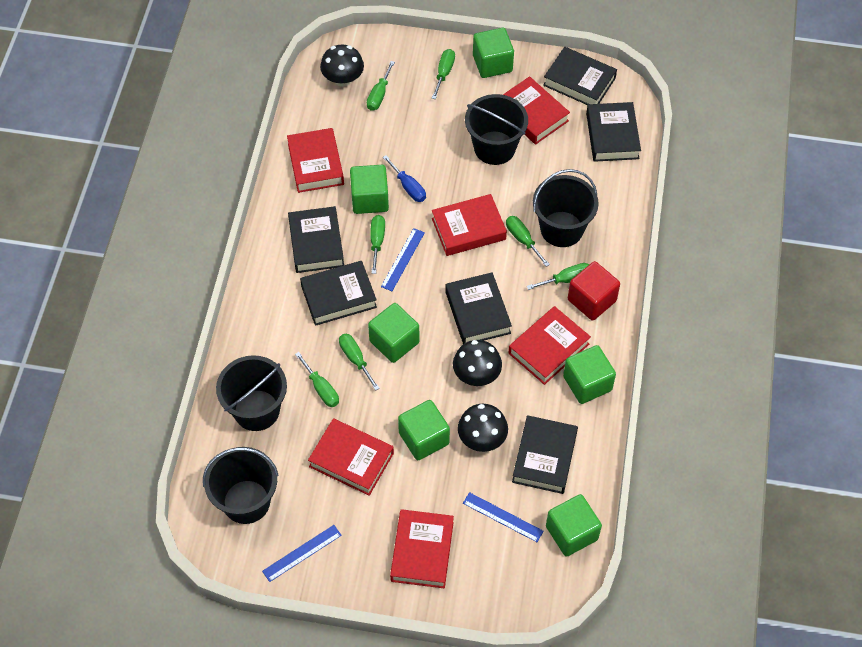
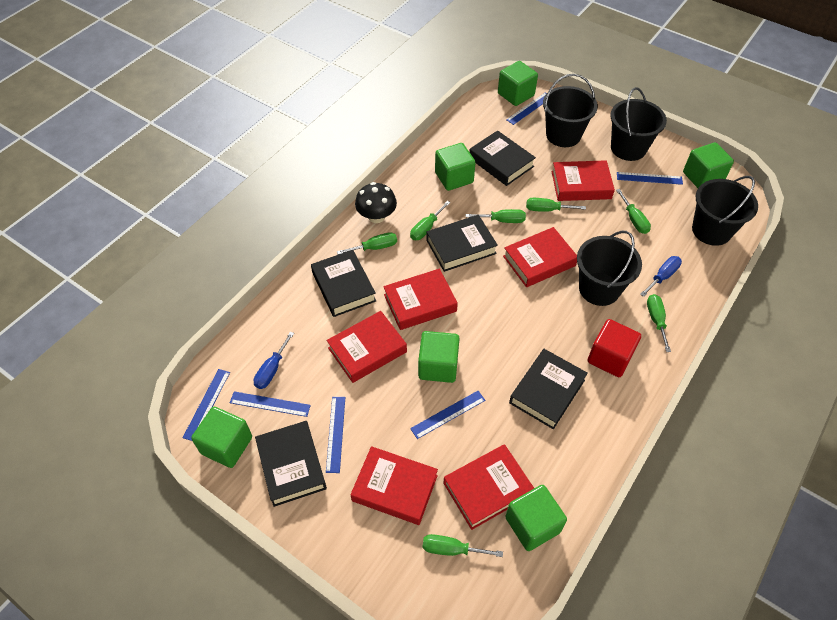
black book: 6 -> 5
black mushroom: 3 -> 1
blue ruler: 3 -> 6
blue screwdriver: 1 -> 2

